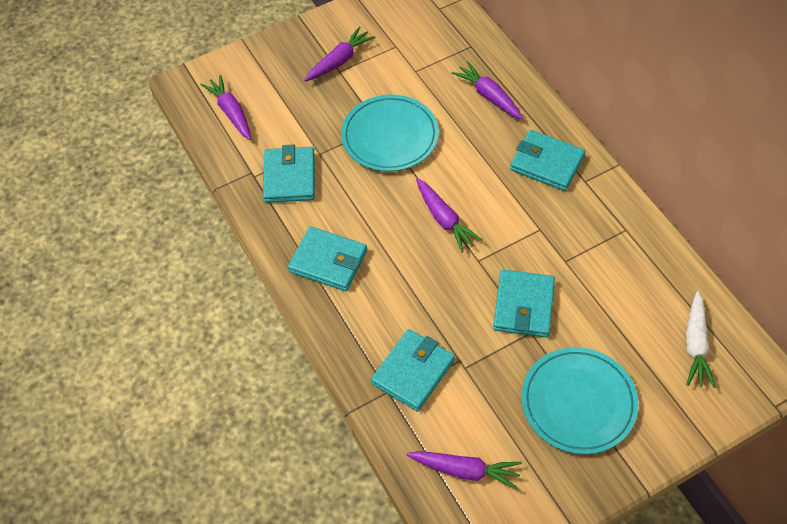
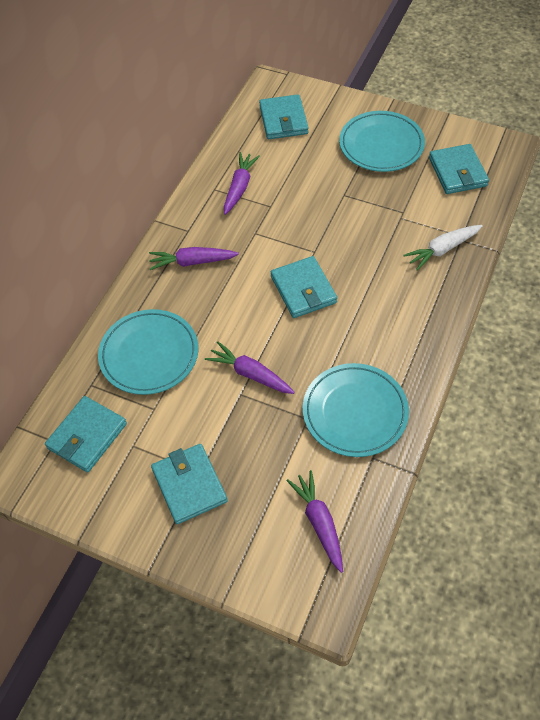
purple carrot: 5 -> 4
turquoise plate: 2 -> 3

